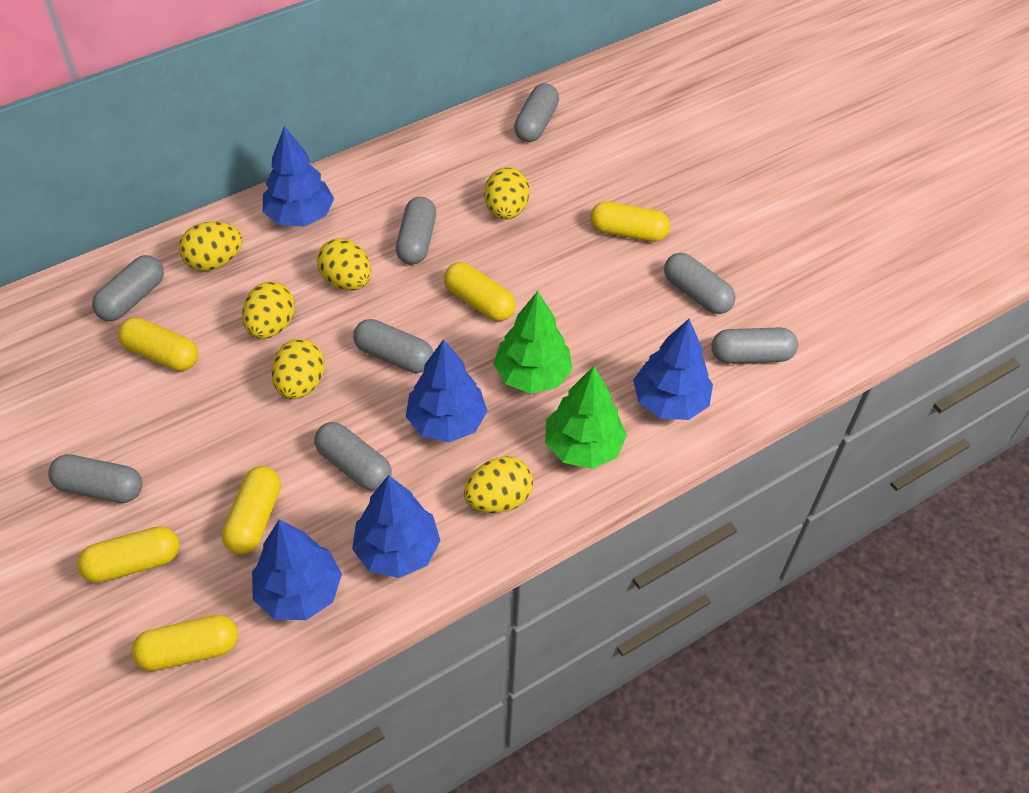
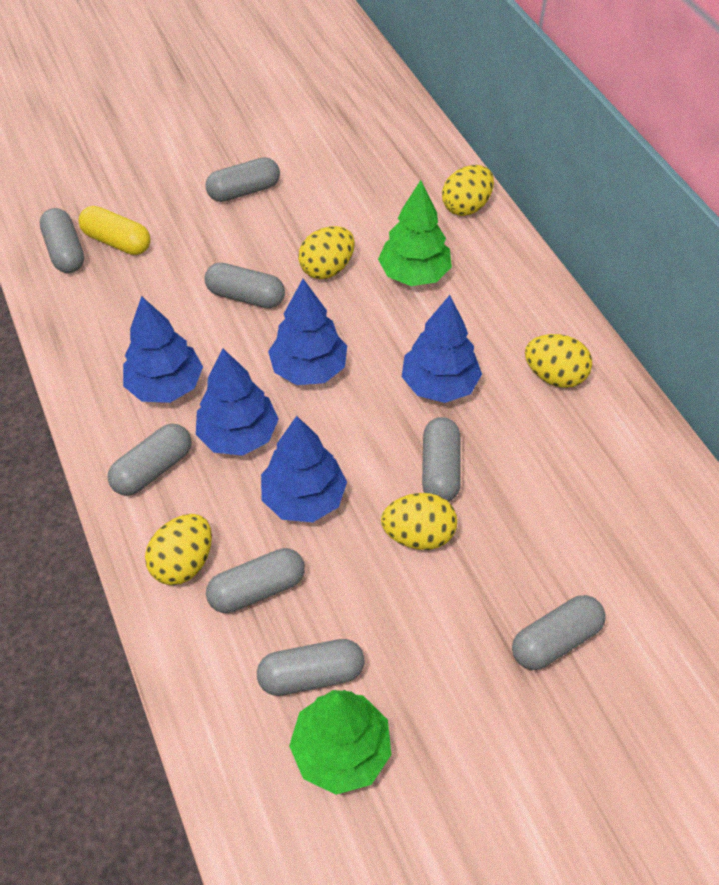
yellow capsule: 6 -> 1
yellow egg: 6 -> 5

